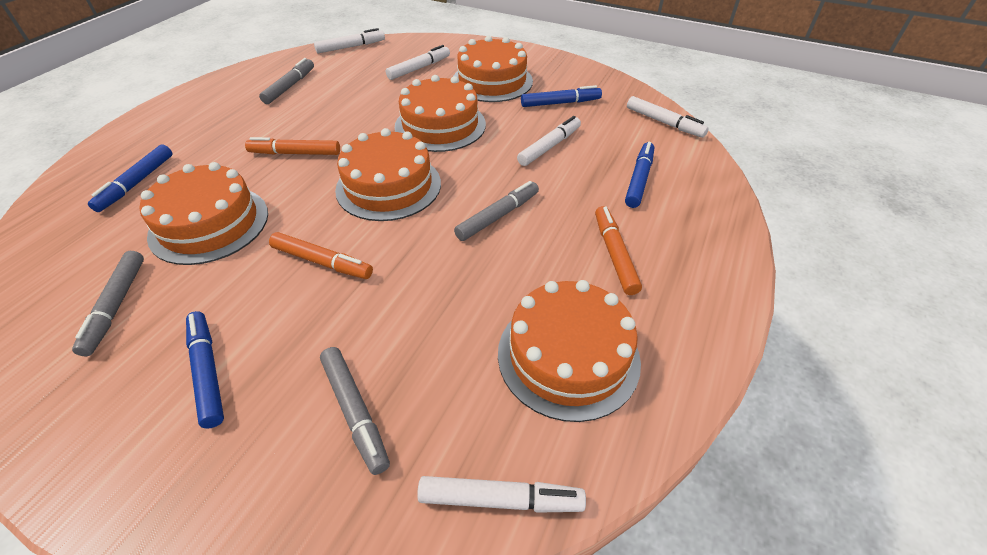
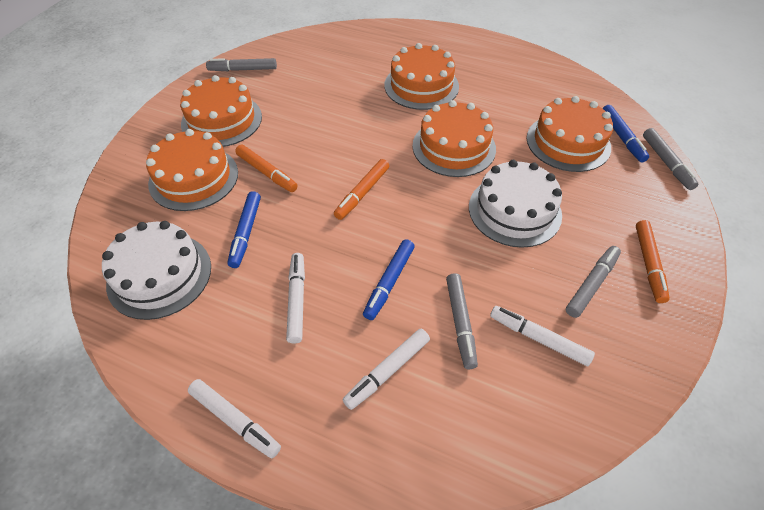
blue marker: 4 -> 3
white cake: 0 -> 2
white marker: 5 -> 4

